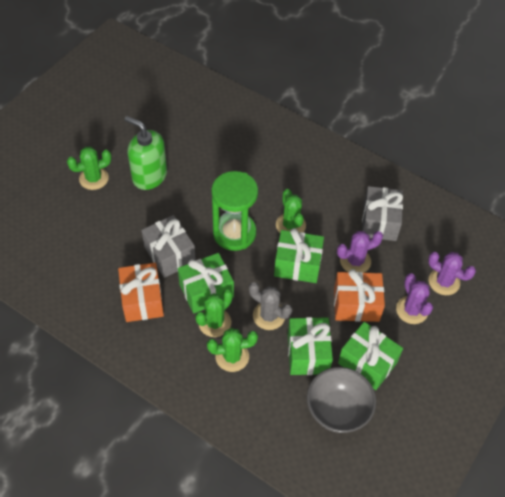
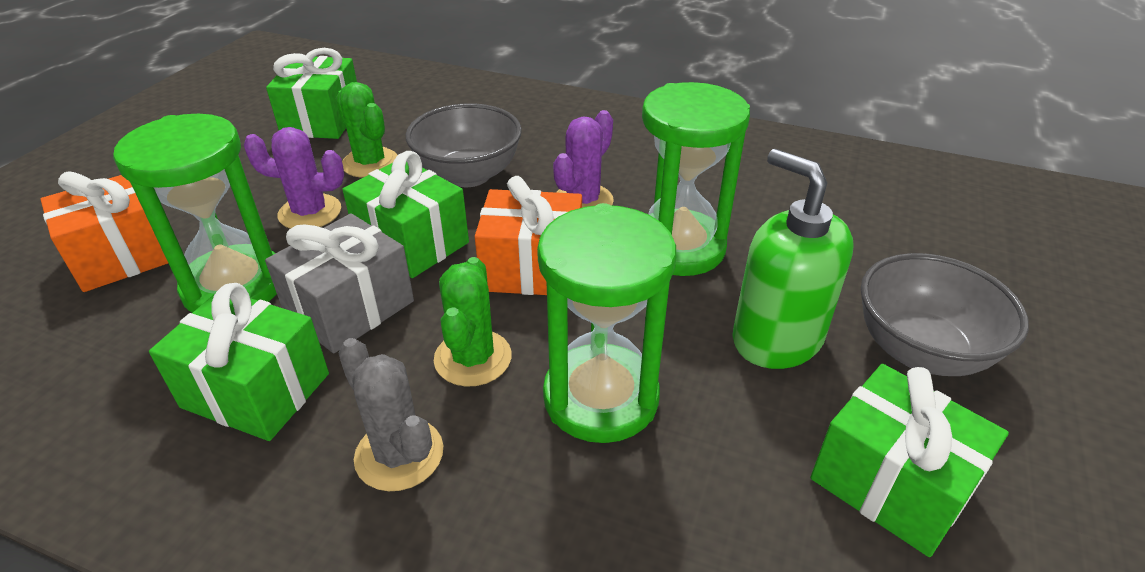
green cactus: 4 -> 2
green hourglass: 1 -> 3
grey bowl: 1 -> 2
grey gift: 2 -> 1
purple cactus: 3 -> 2

